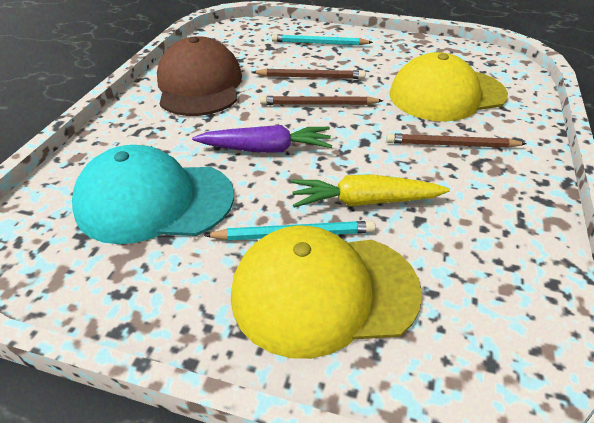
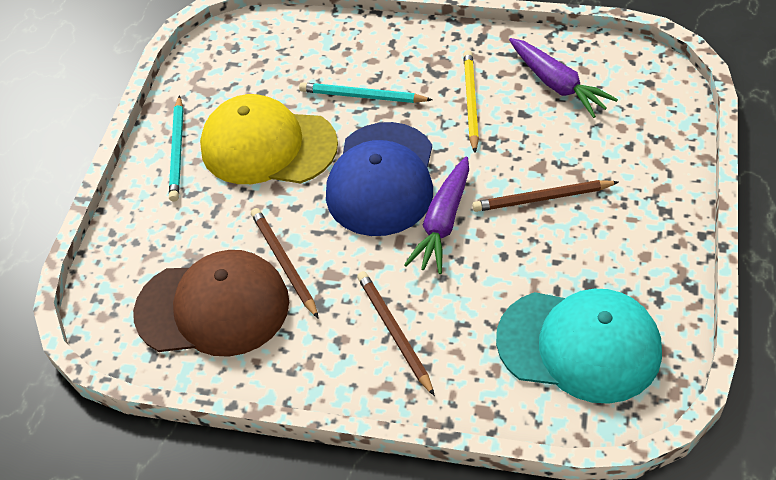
blue cap: 0 -> 1
purple carrot: 1 -> 2
yellow cap: 2 -> 1
yellow carrot: 1 -> 0
yellow pencil: 0 -> 1

